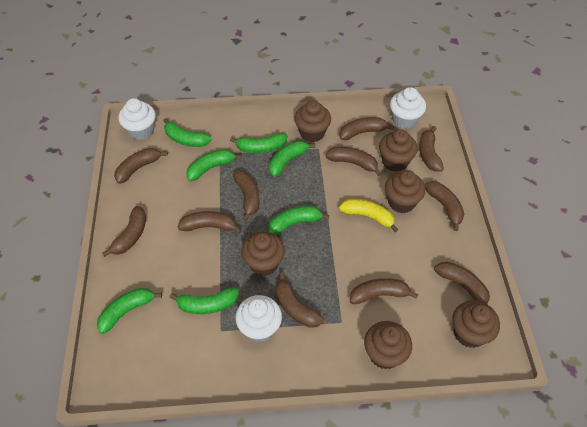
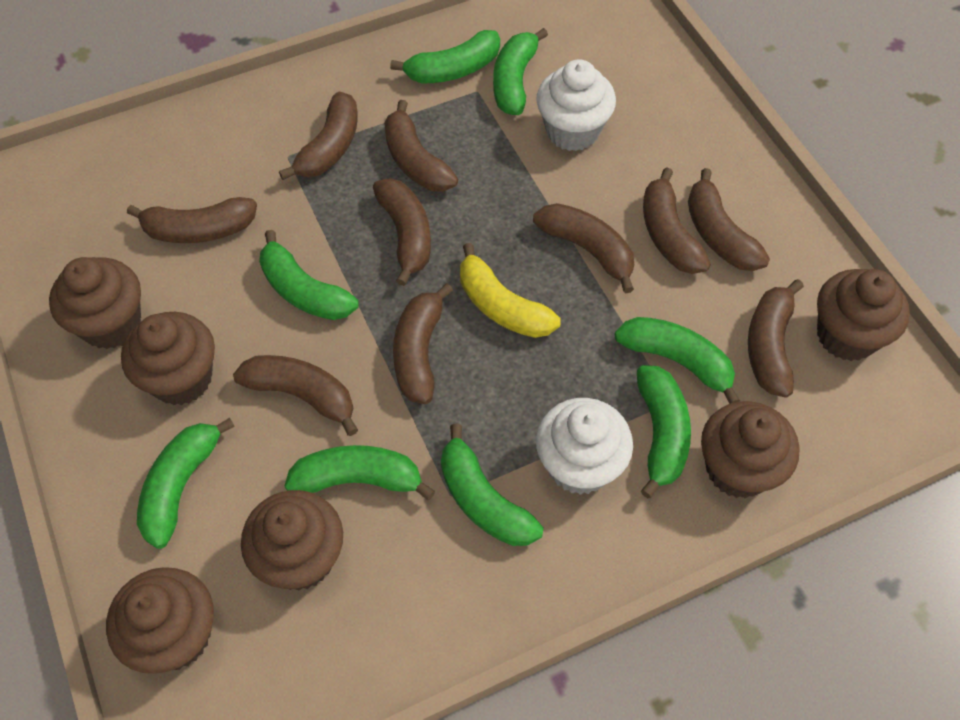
brown banana: 11 -> 10
green banana: 7 -> 8
white cupcake: 3 -> 2

